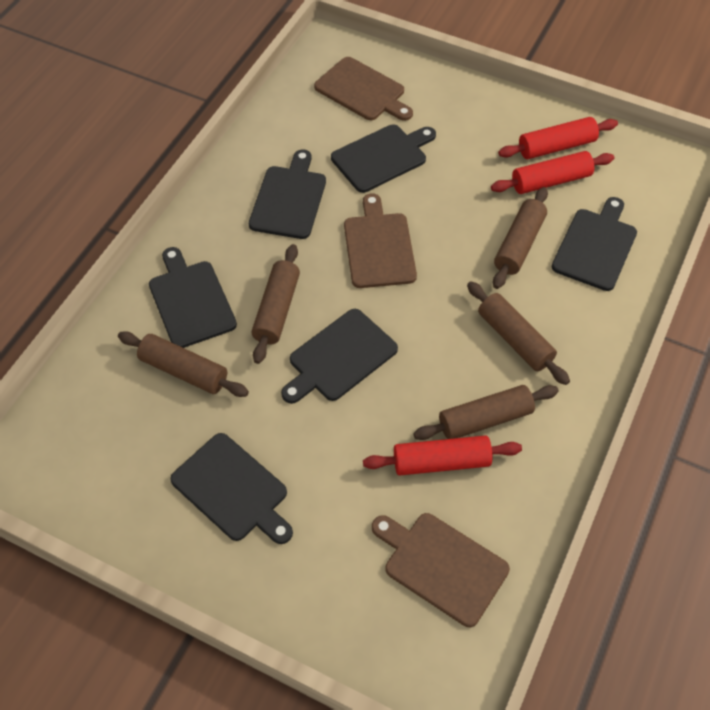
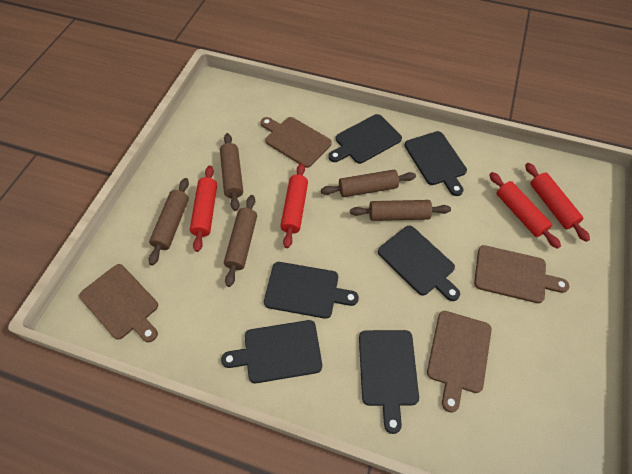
brown cutting board: 3 -> 4
red rolling pin: 3 -> 4

